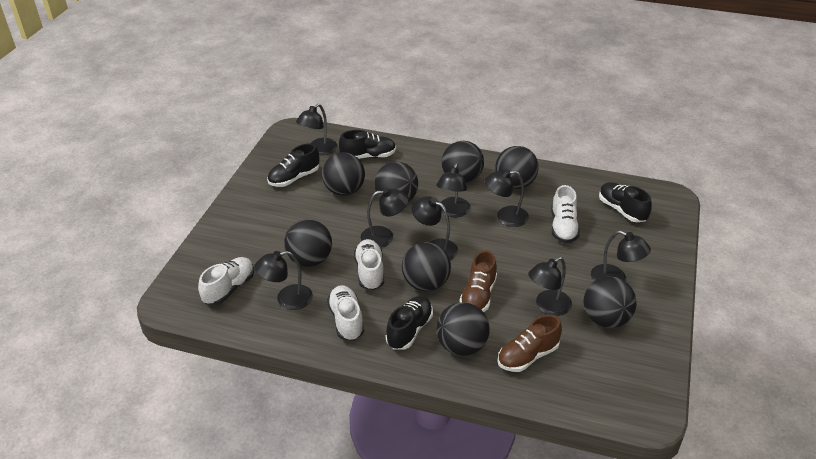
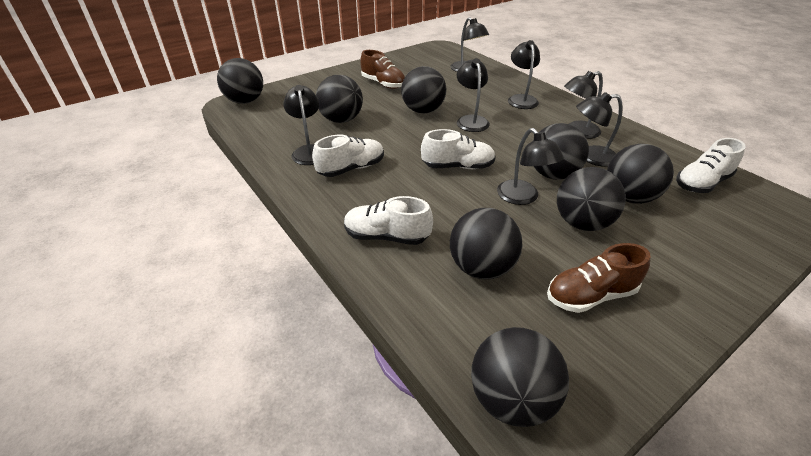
black lamp: 8 -> 7
black shoe: 4 -> 0

